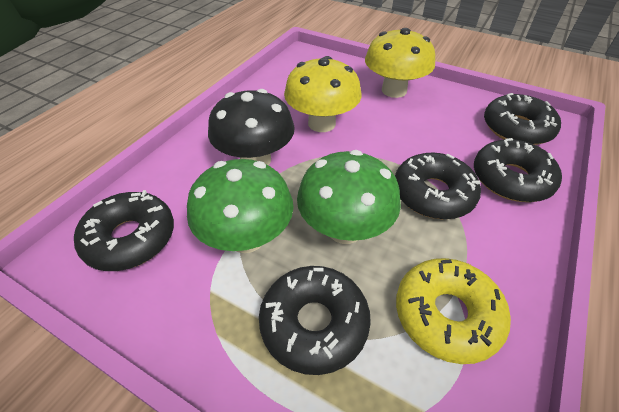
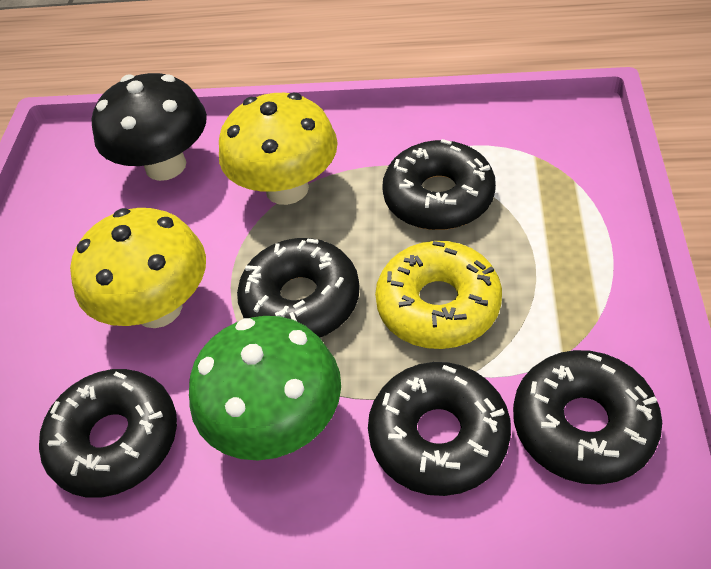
green mushroom: 2 -> 1

